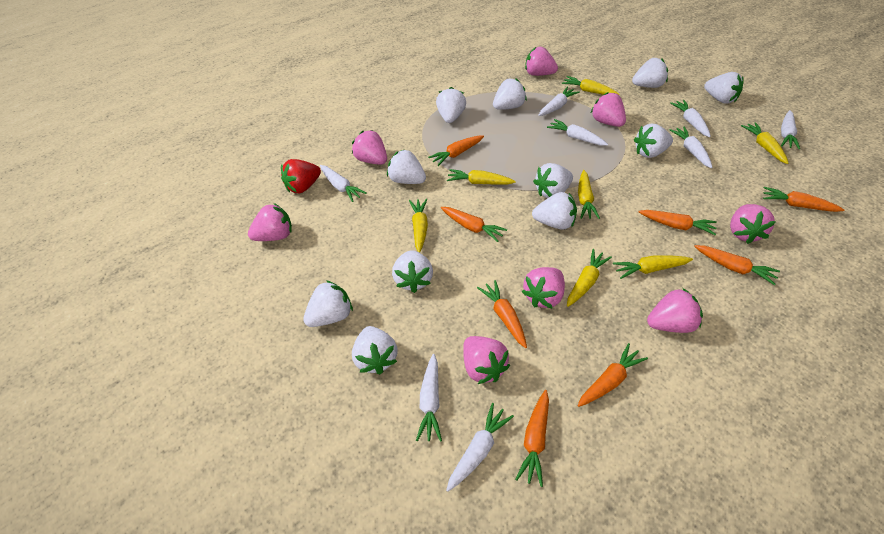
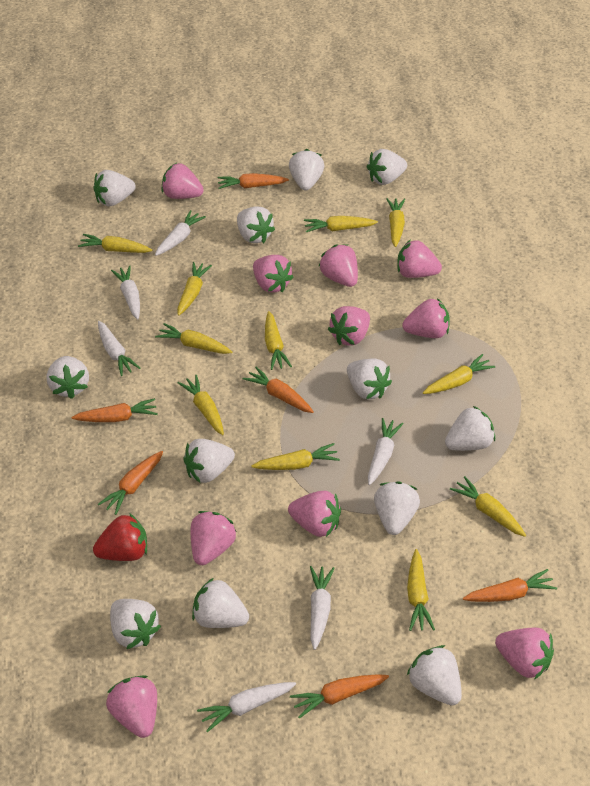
orange carrot: 8 -> 6
pink strawberry: 8 -> 10
white carrot: 8 -> 6
white strawberry: 11 -> 12
yellow carrot: 7 -> 11

